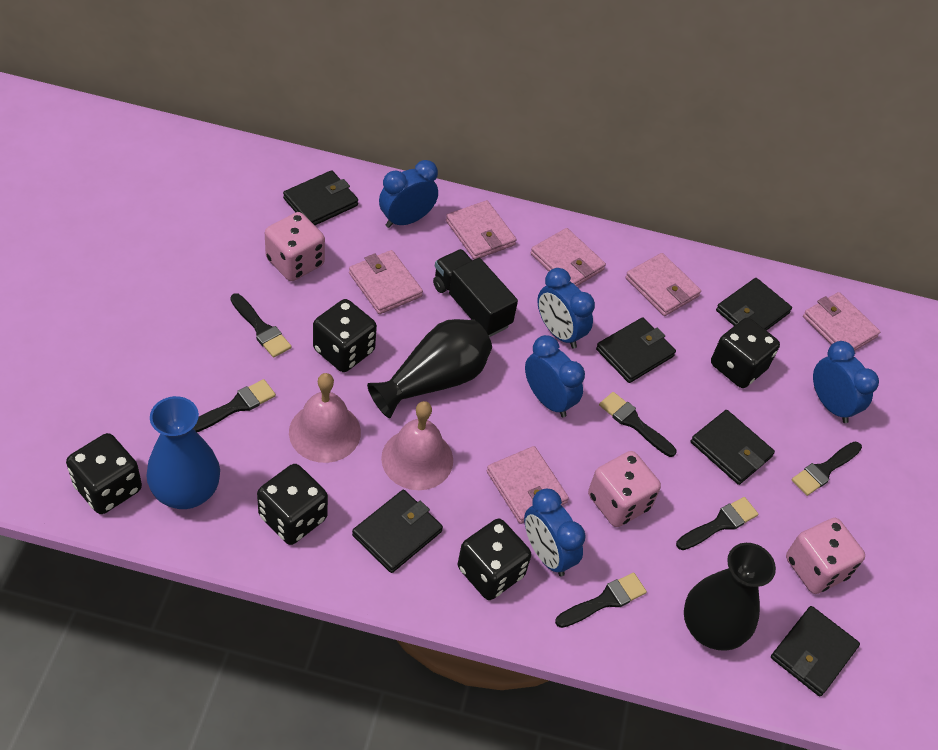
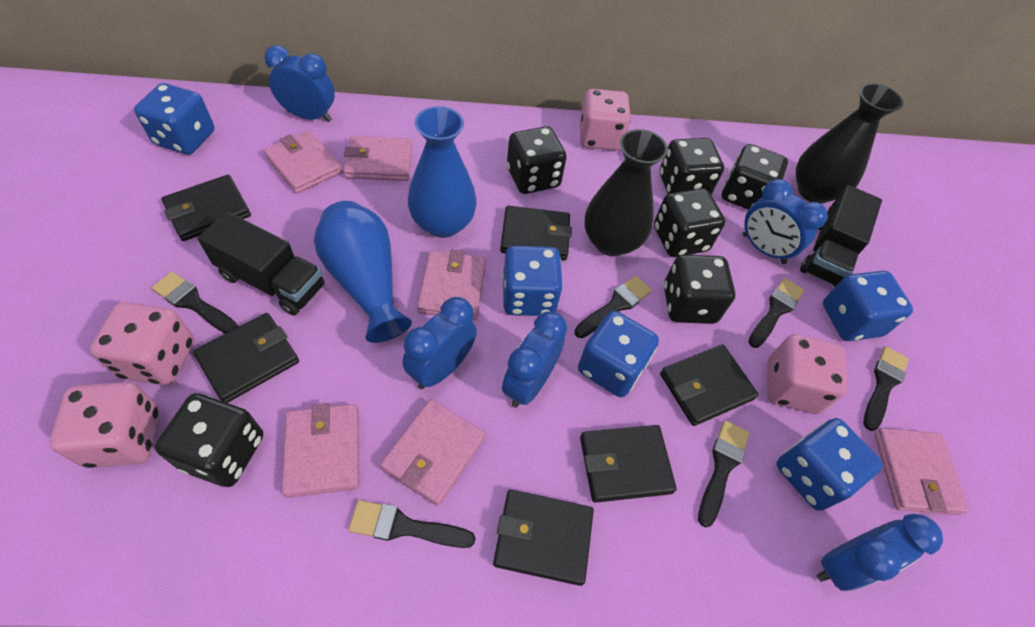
black dice: 5 -> 6
black truck: 1 -> 2
blue dice: 0 -> 5
blue vase: 1 -> 2
pink bell: 2 -> 0
pink dice: 3 -> 4

